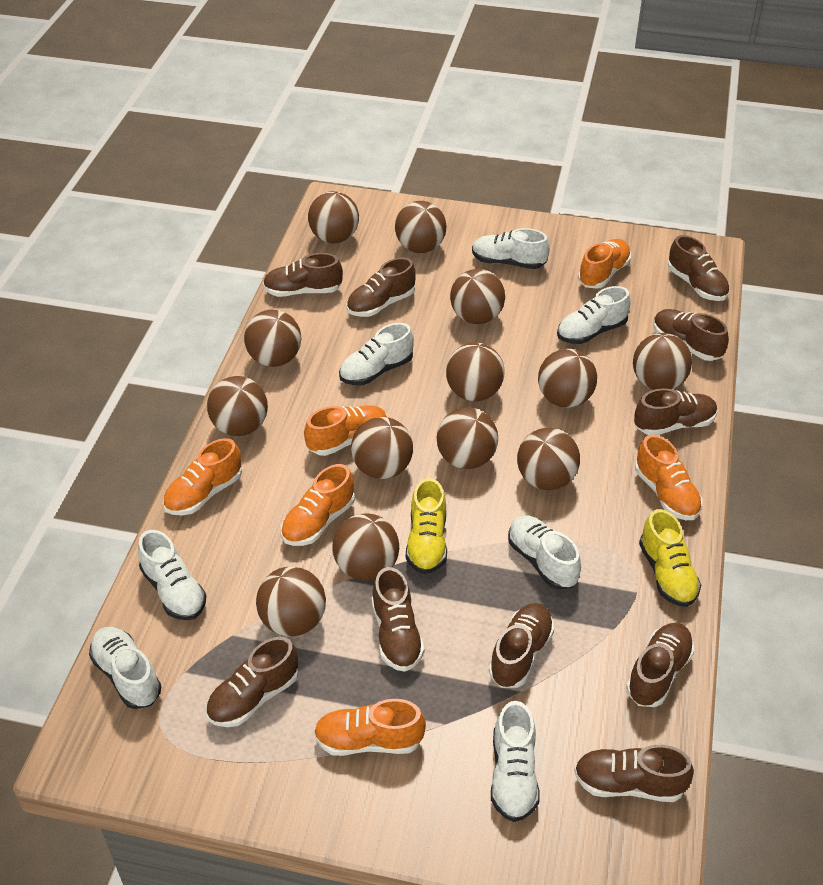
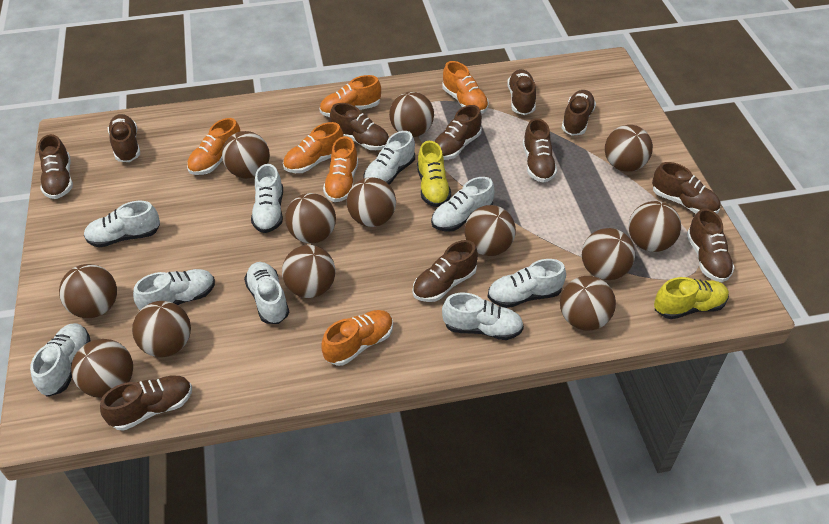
brown shoe: 10 -> 11
white shoe: 7 -> 9

